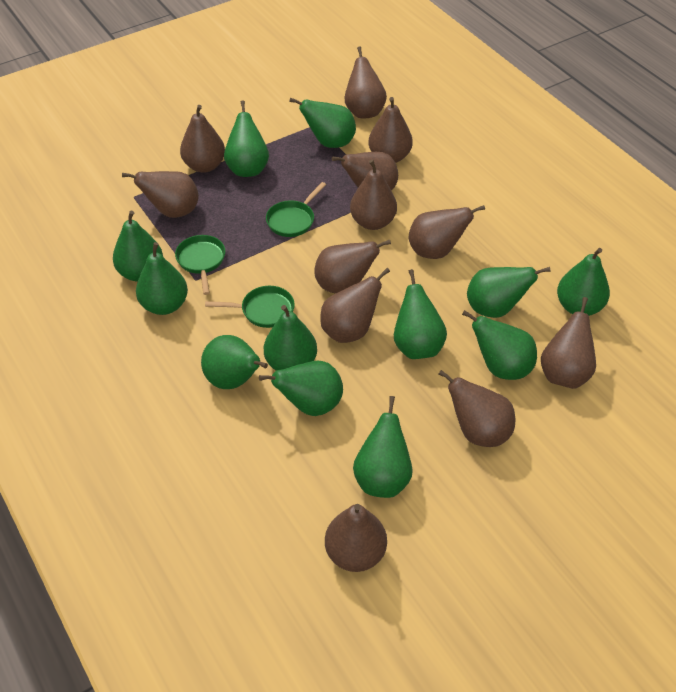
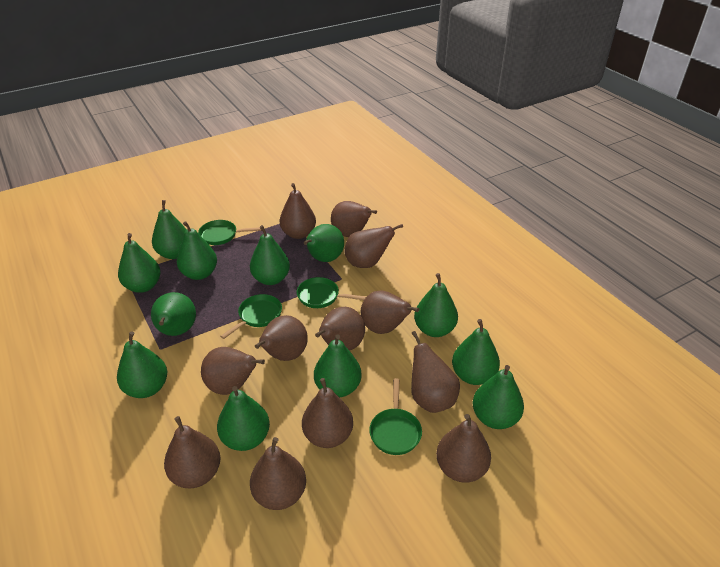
green pan: 3 -> 4

